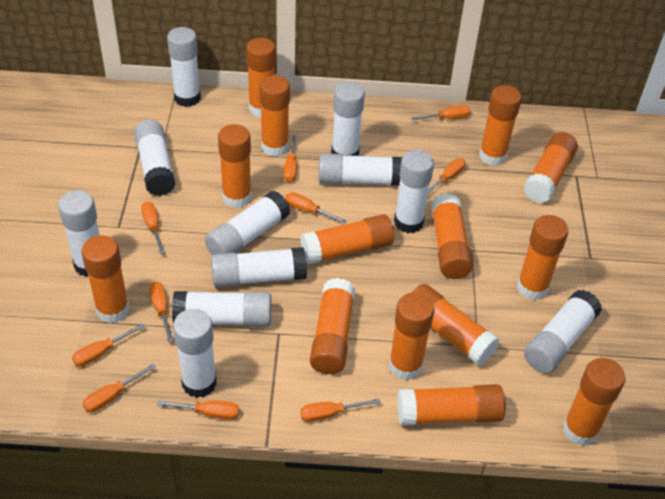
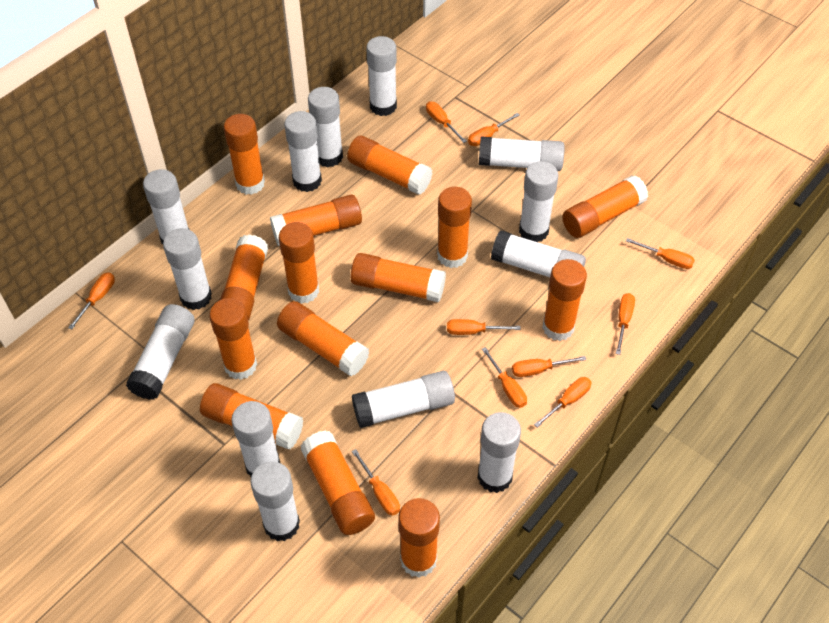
white glue stick: 11 -> 13

